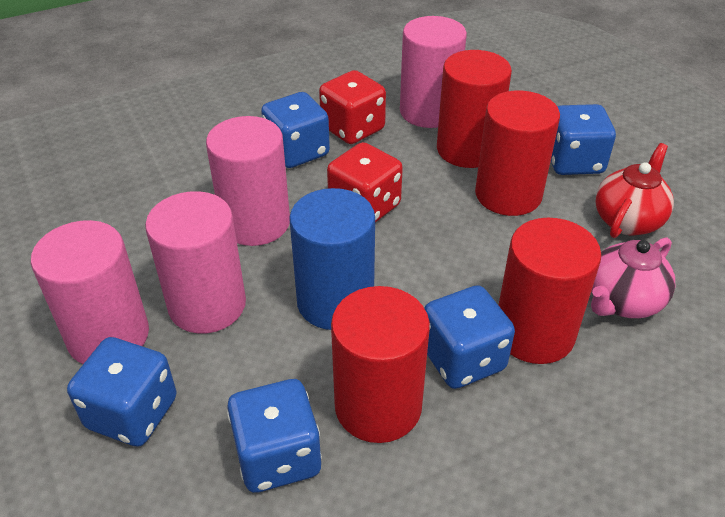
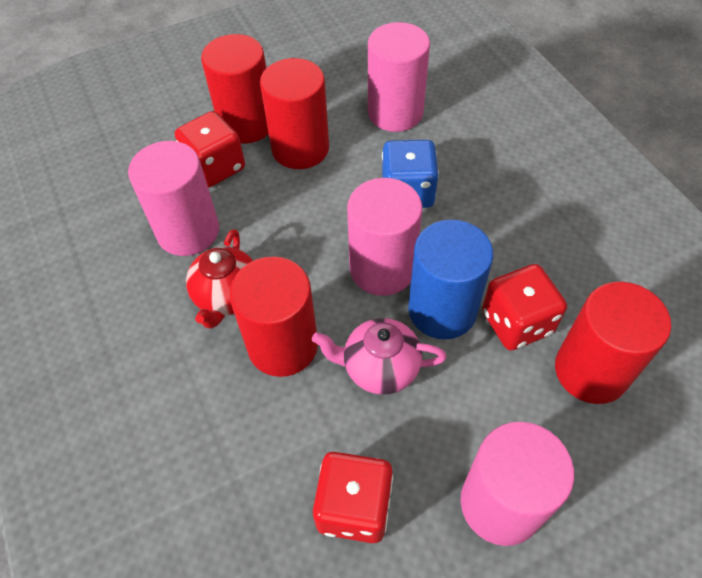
blue dice: 5 -> 1
red dice: 2 -> 3

